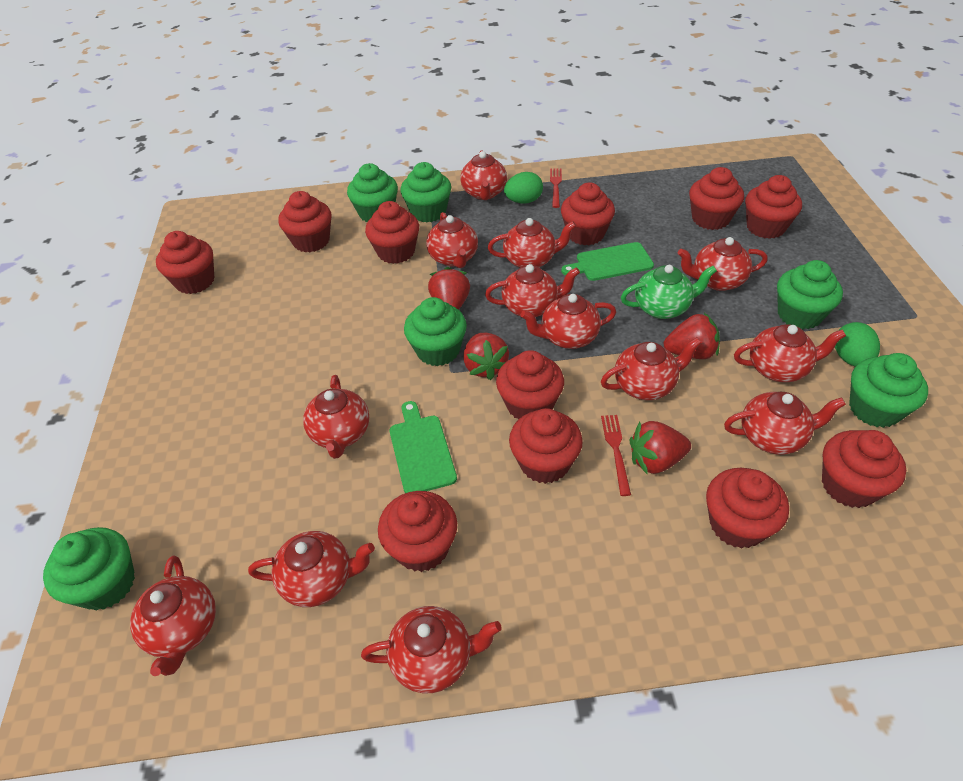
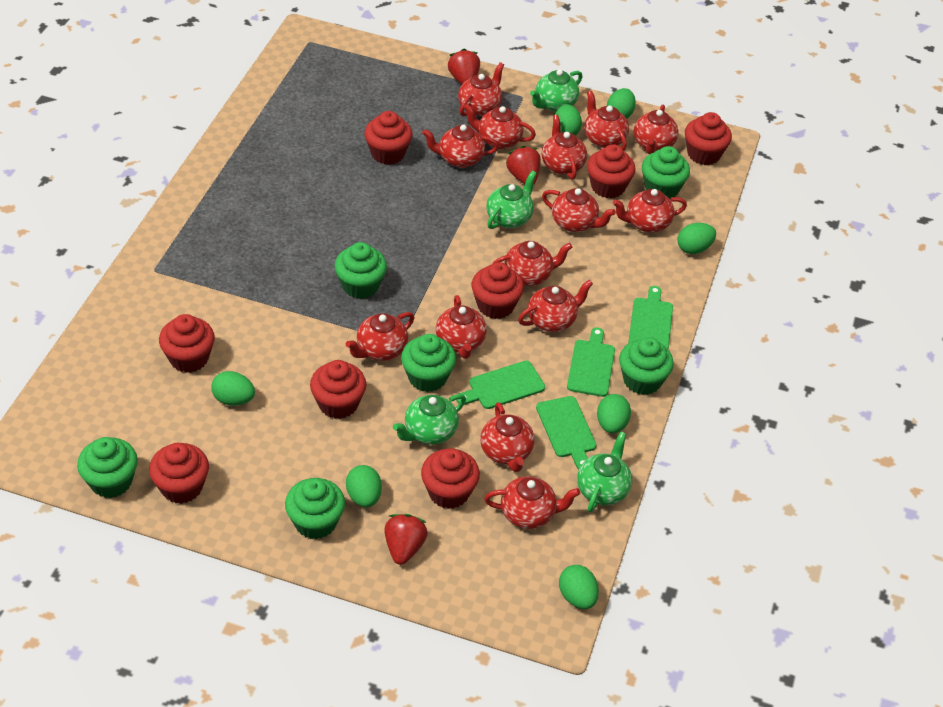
green cutting board: 2 -> 4
green egg: 2 -> 7
green teapot: 1 -> 4
red cupcake: 11 -> 8
red fork: 2 -> 0
red strawberry: 4 -> 3
red teapot: 13 -> 14

